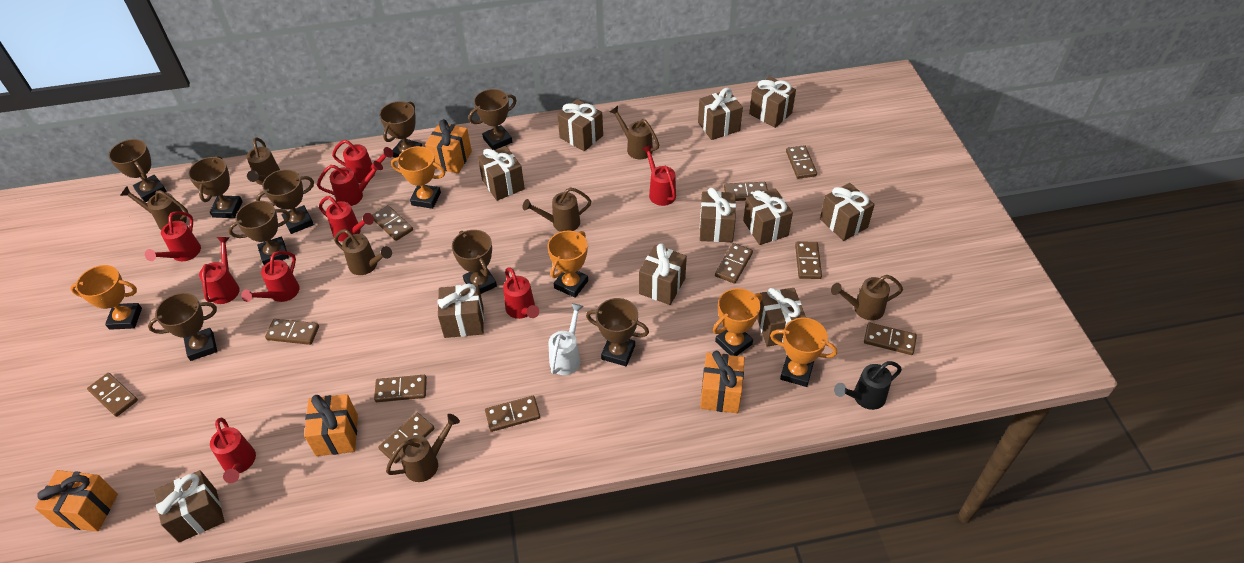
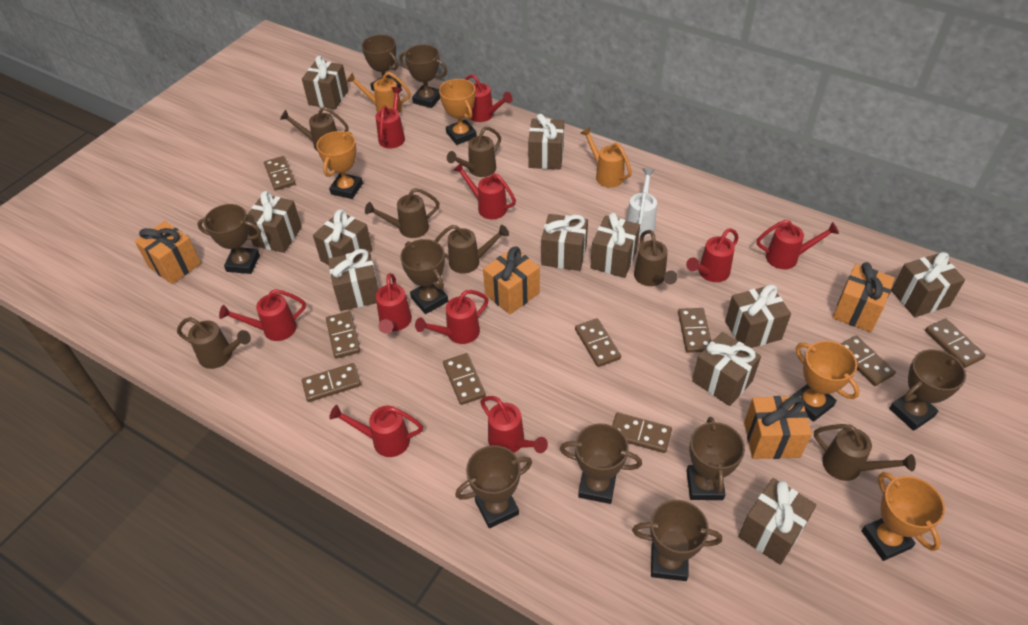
black watering can: 1 -> 0
brown domino: 11 -> 9
orange trophy: 5 -> 4
orange watering can: 0 -> 2
red watering can: 9 -> 10

